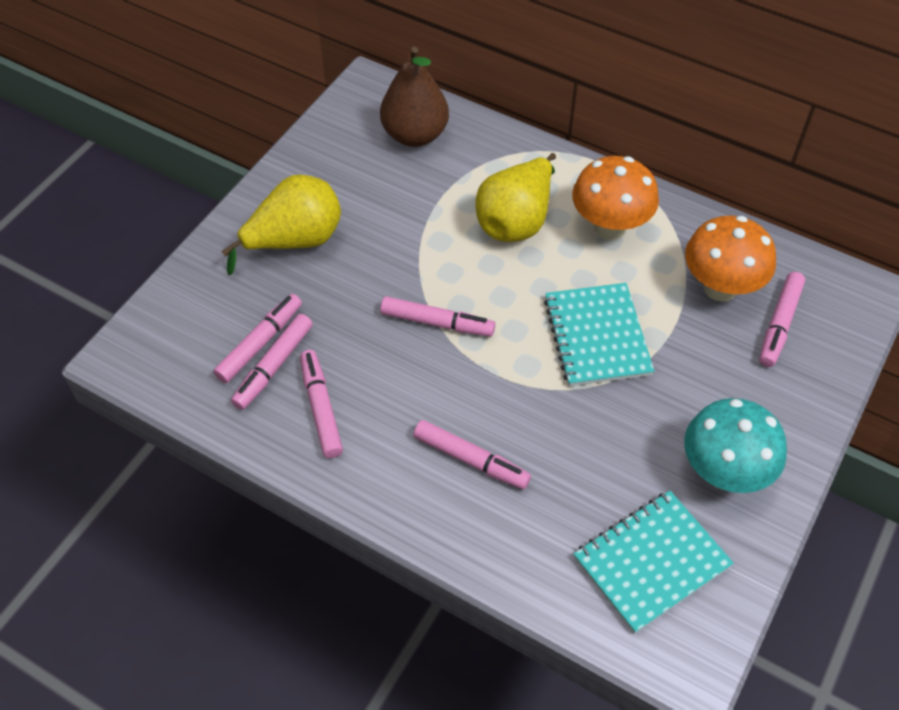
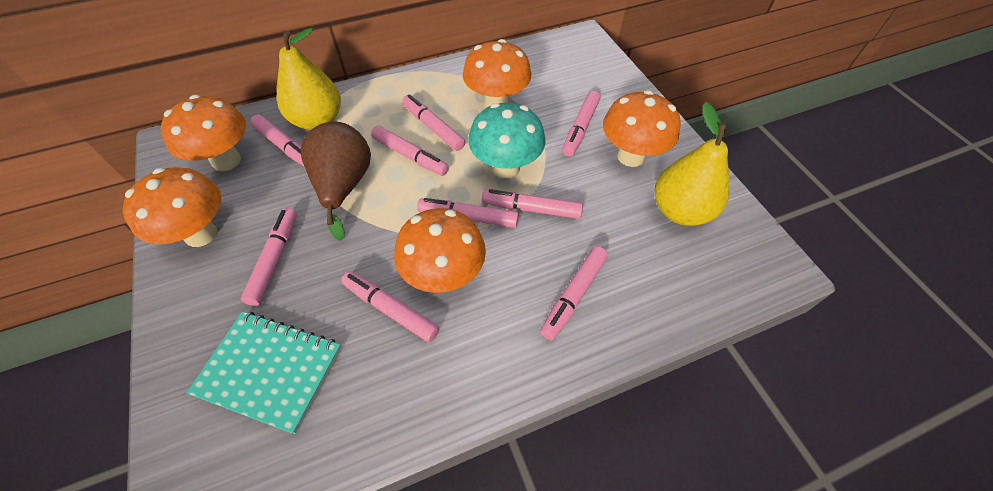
orange mushroom: 2 -> 5
pink marker: 6 -> 9
turquoise notebook: 2 -> 1

